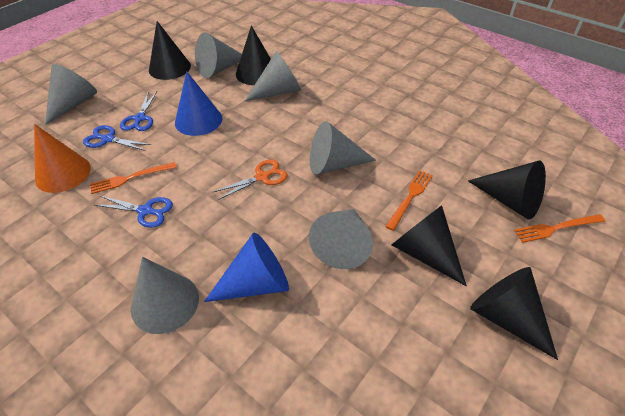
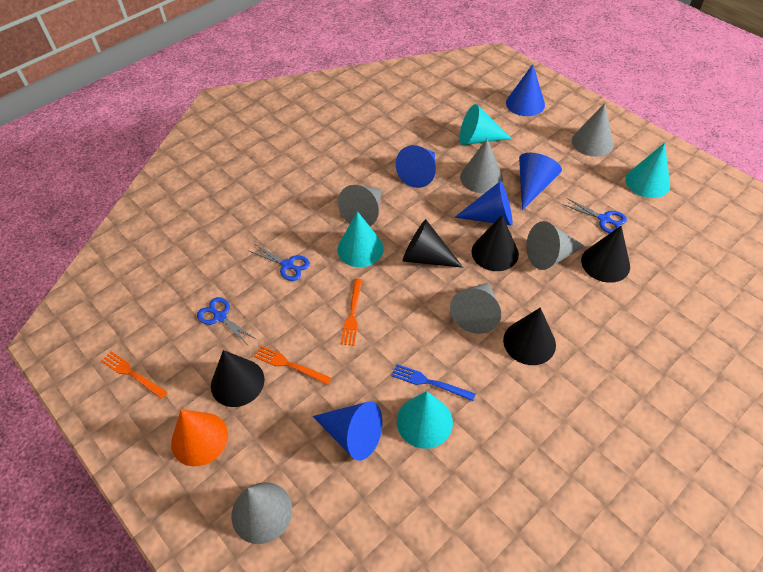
blue cone: 2 -> 5
blue fork: 0 -> 1
orange scissors: 1 -> 0
turquoise cone: 0 -> 4

